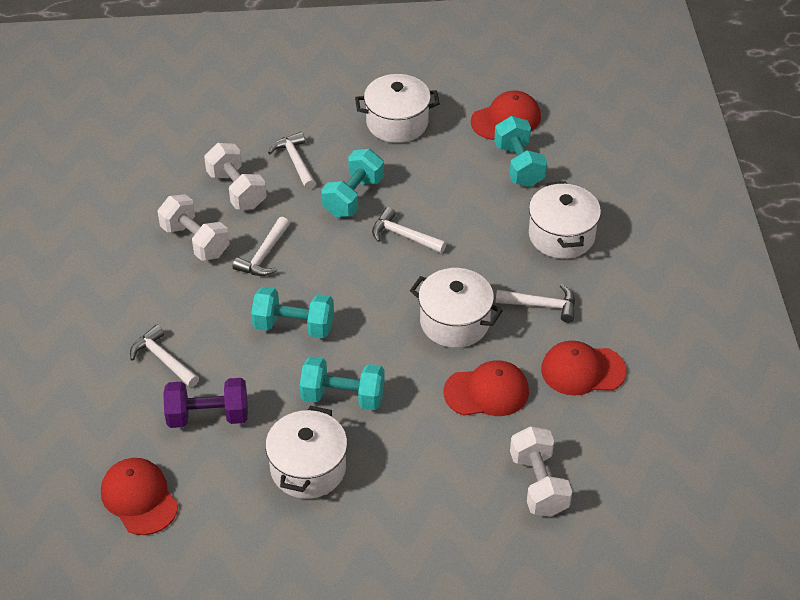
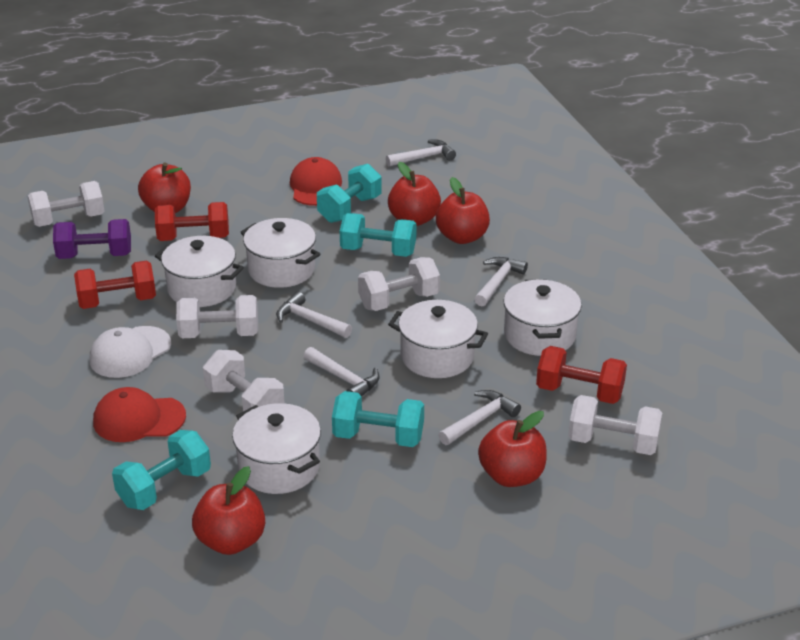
red apple: 0 -> 5
red cap: 4 -> 2
red dumbbell: 0 -> 3
white cap: 0 -> 1
white dumbbell: 3 -> 5
white pot: 4 -> 5

